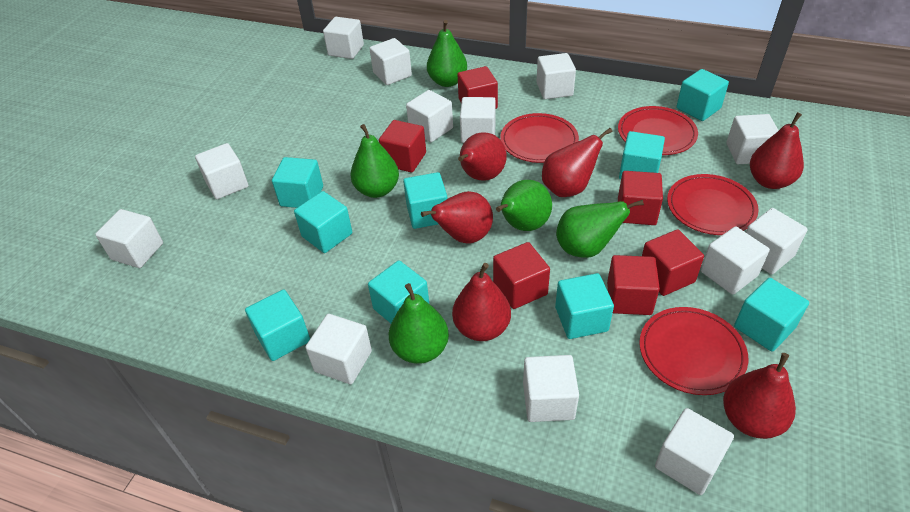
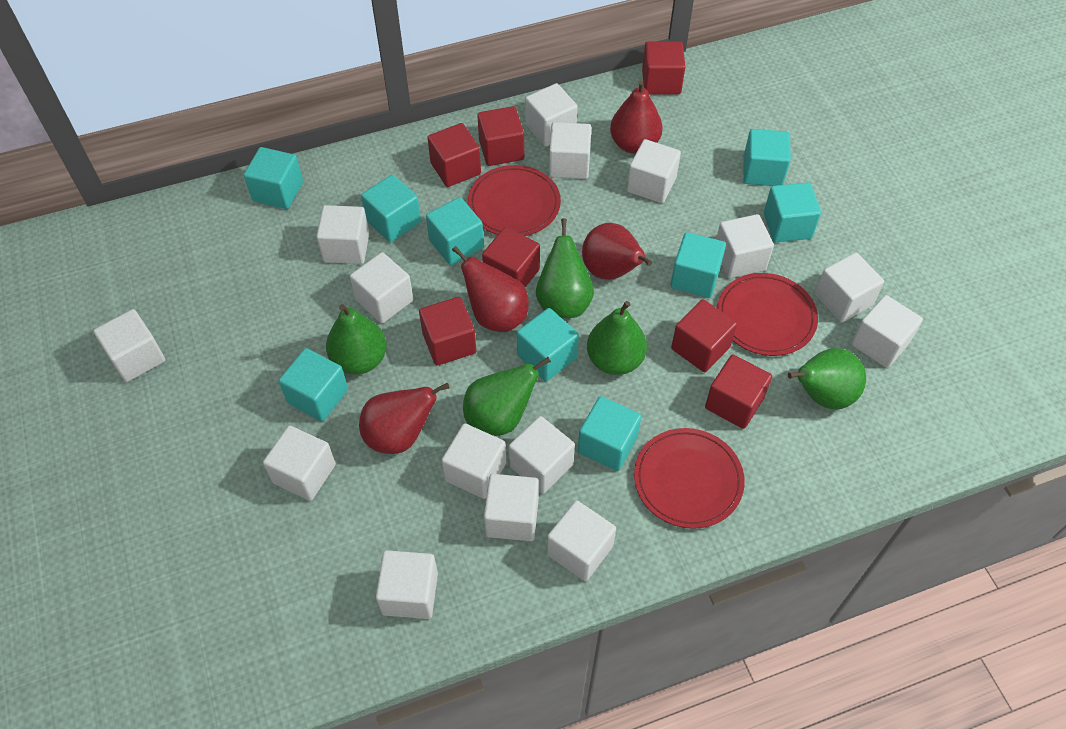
red cube: 6 -> 7
red pear: 6 -> 4
red plate: 4 -> 3
white cube: 13 -> 15

